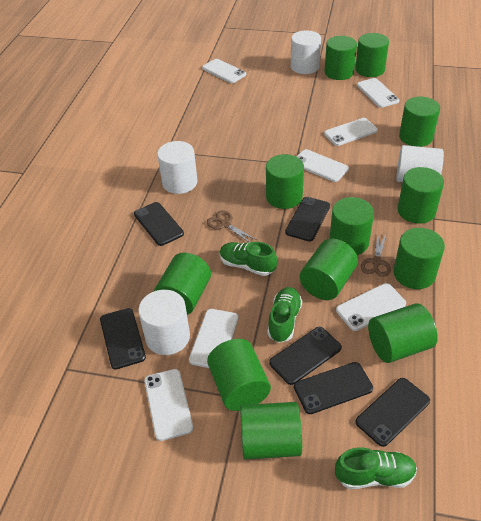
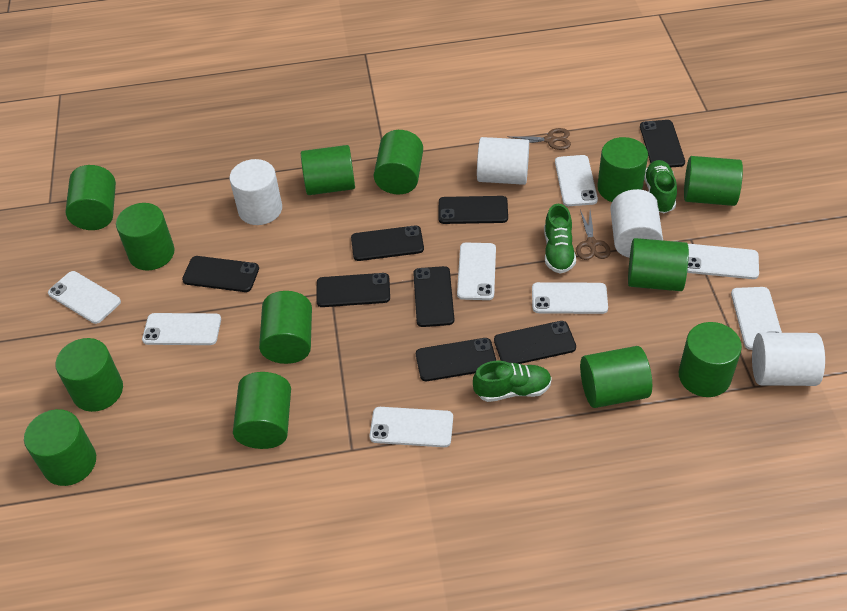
black phone: 6 -> 8
green cylinder: 12 -> 13
white phone: 7 -> 8

